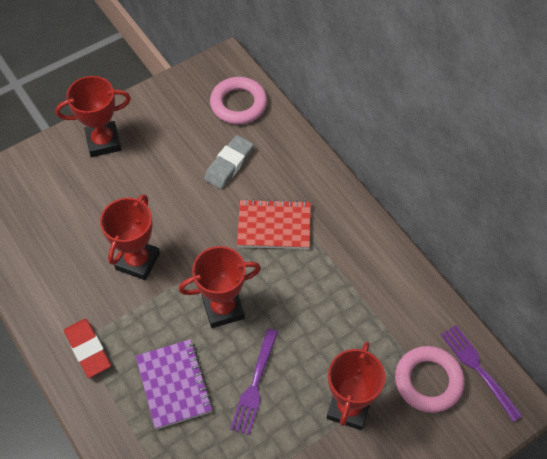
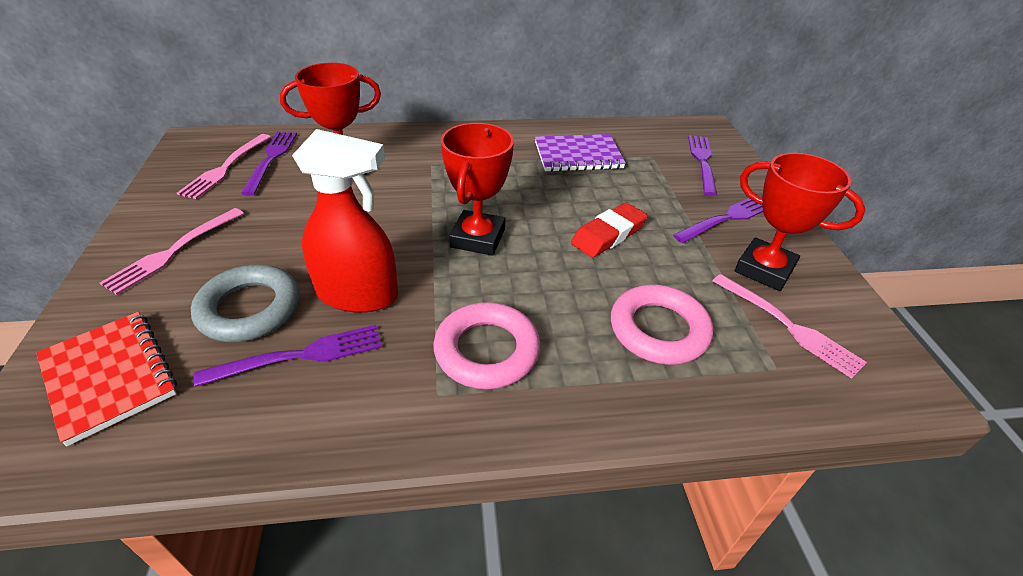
grey eraser: 1 -> 0
grey ring: 0 -> 1
pink fork: 0 -> 3
purple fork: 2 -> 4
red spray bottle: 0 -> 1
red trophy: 4 -> 3

